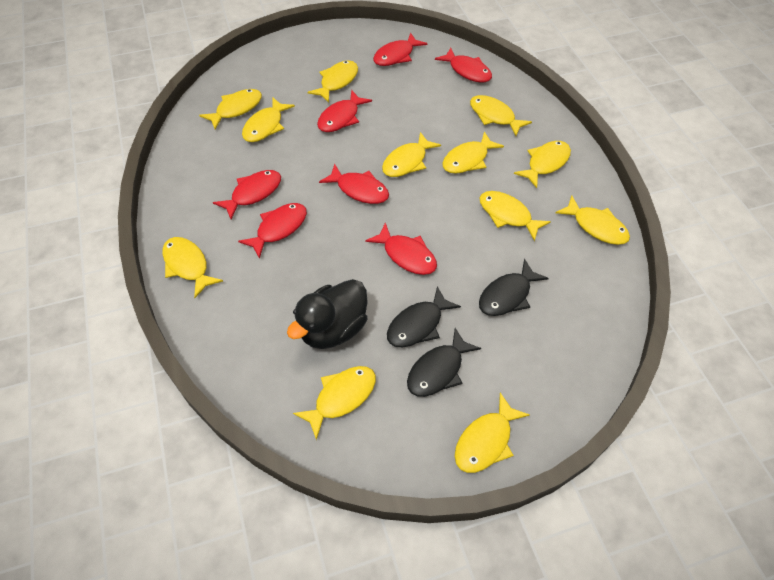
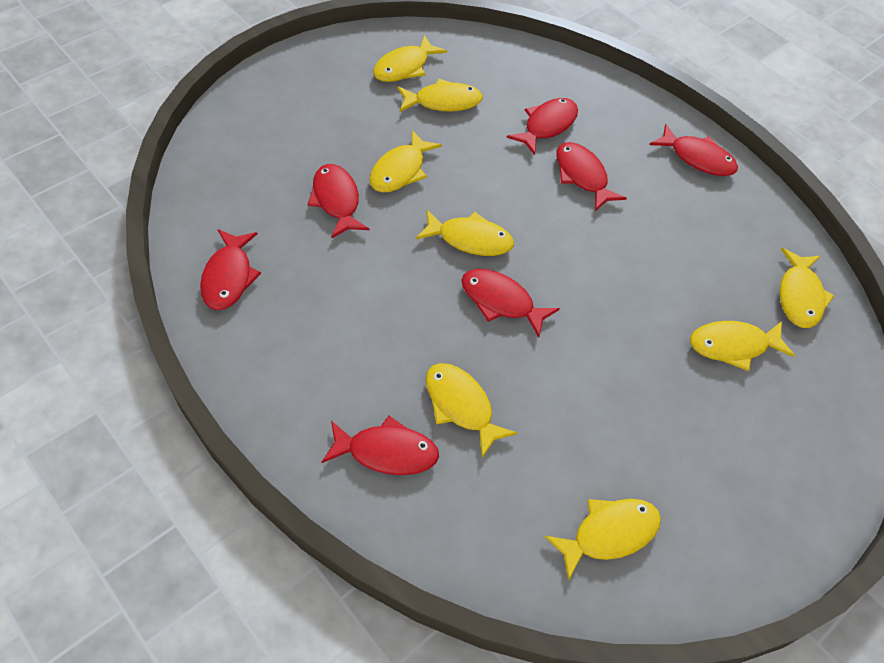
black duck: 1 -> 0
black fish: 3 -> 0
yellow fish: 12 -> 8

